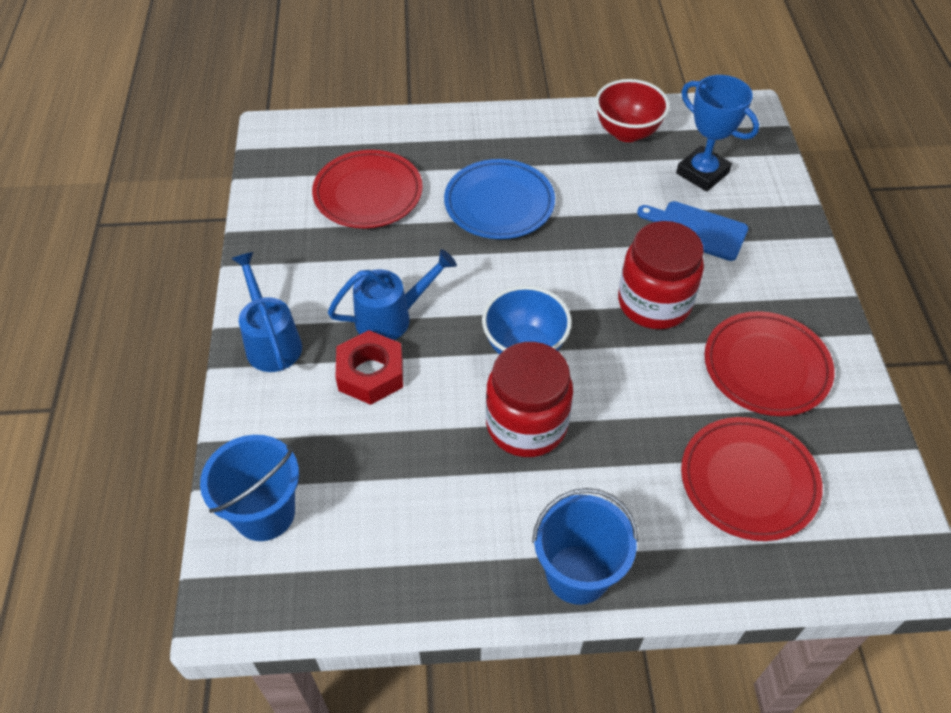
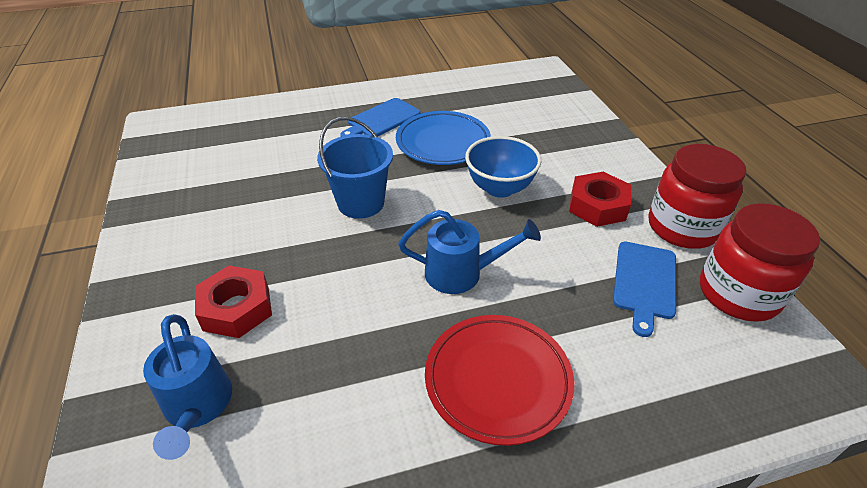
blue bucket: 2 -> 1
blue cutting board: 1 -> 2
blue trophy: 1 -> 0
red bowl: 1 -> 0
red nut: 1 -> 2
red plate: 3 -> 1

